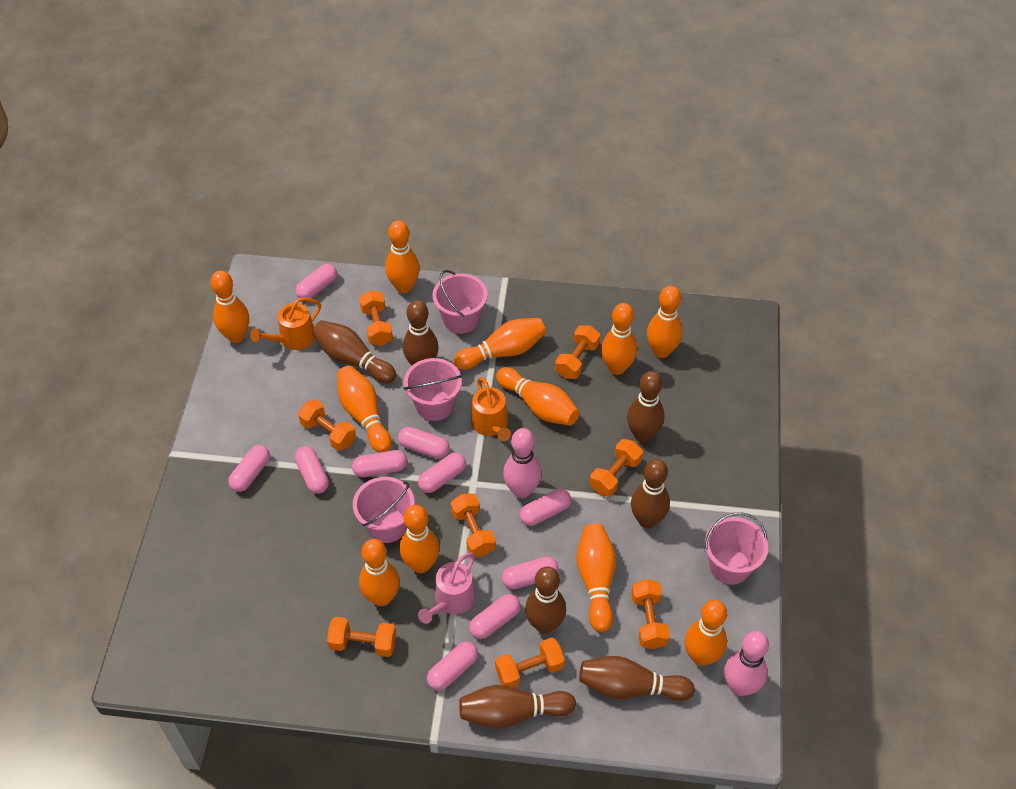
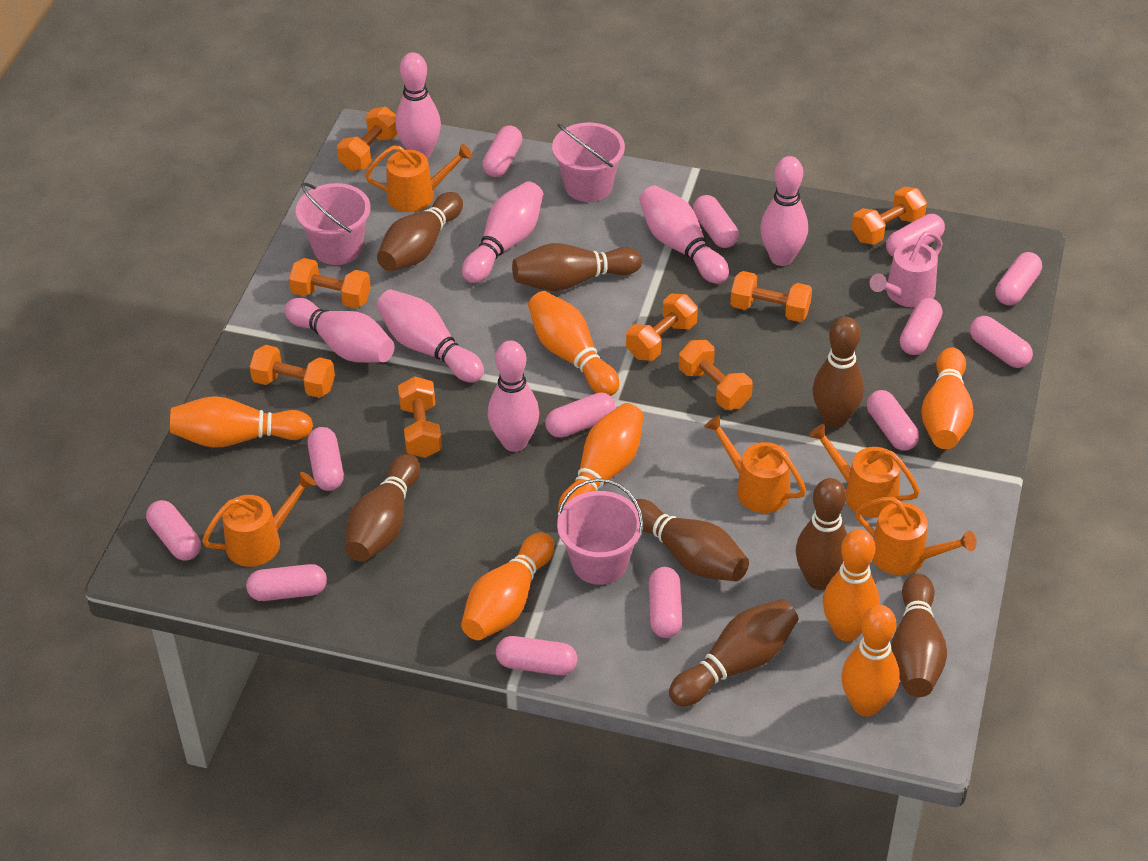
brown bowling pin: 7 -> 8
orange bowling pin: 11 -> 7
orange watering can: 2 -> 5
pink bowling pin: 2 -> 7
pink bucket: 4 -> 3
pink capsule: 10 -> 13

